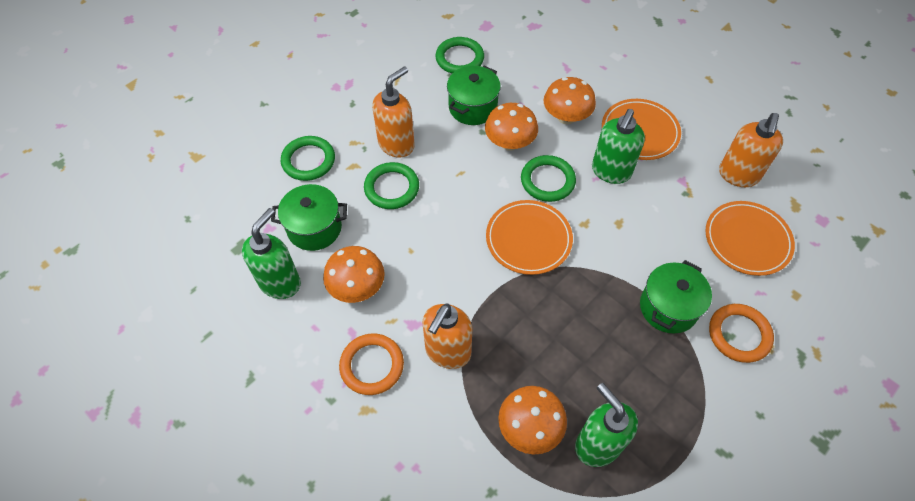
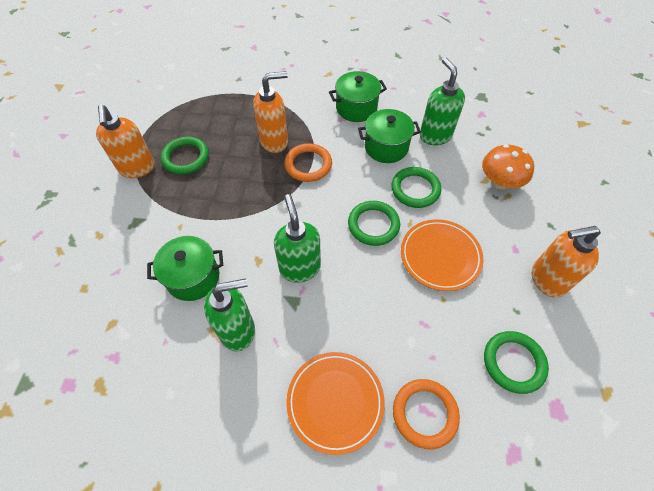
orange mushroom: 4 -> 1
orange plate: 3 -> 2

